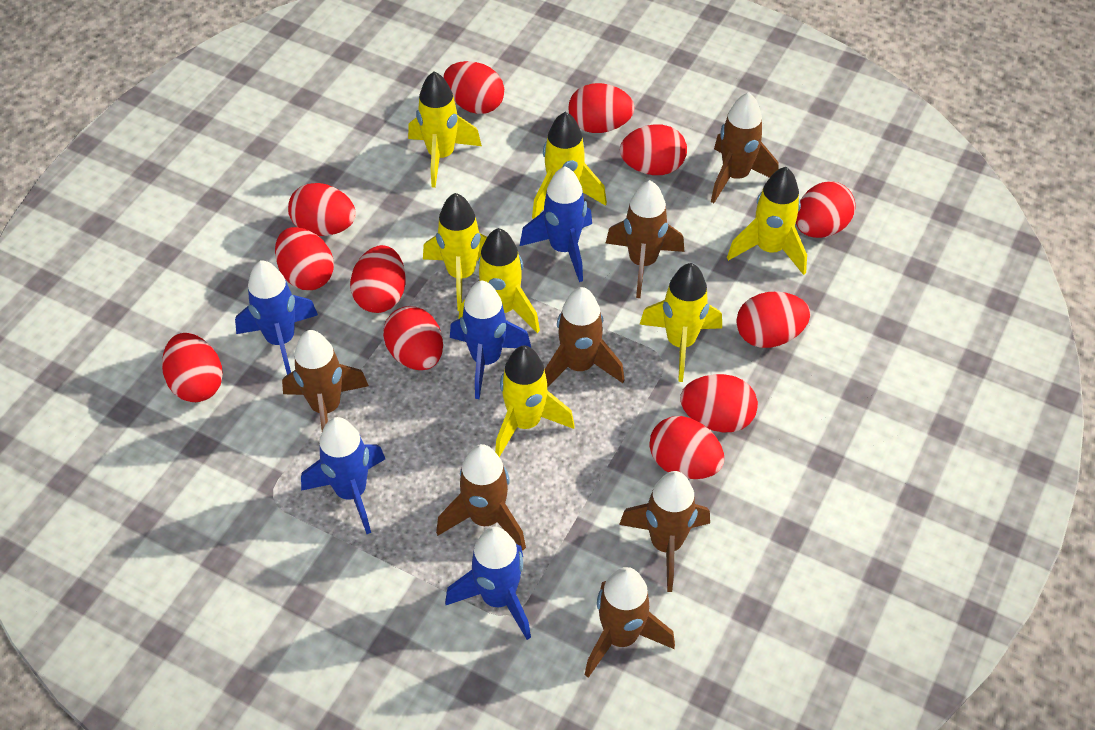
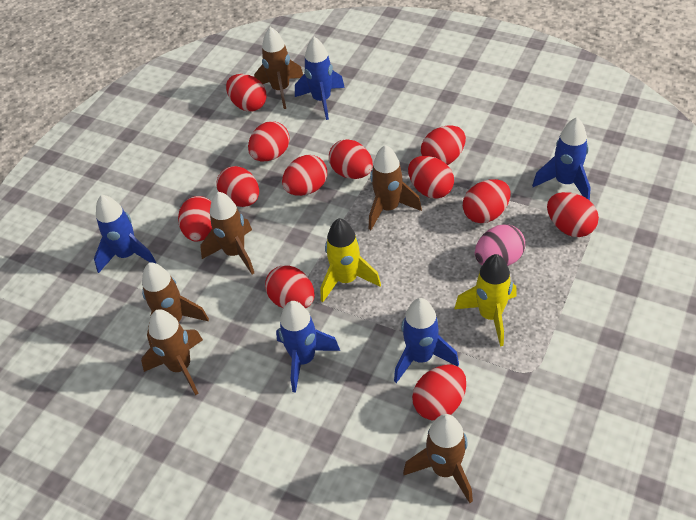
brown rocket: 7 -> 6
pink egg: 0 -> 1
yellow rocket: 7 -> 2

